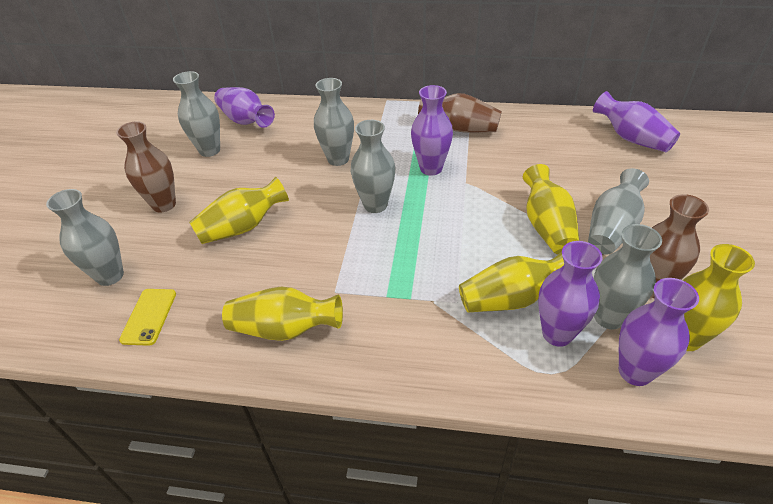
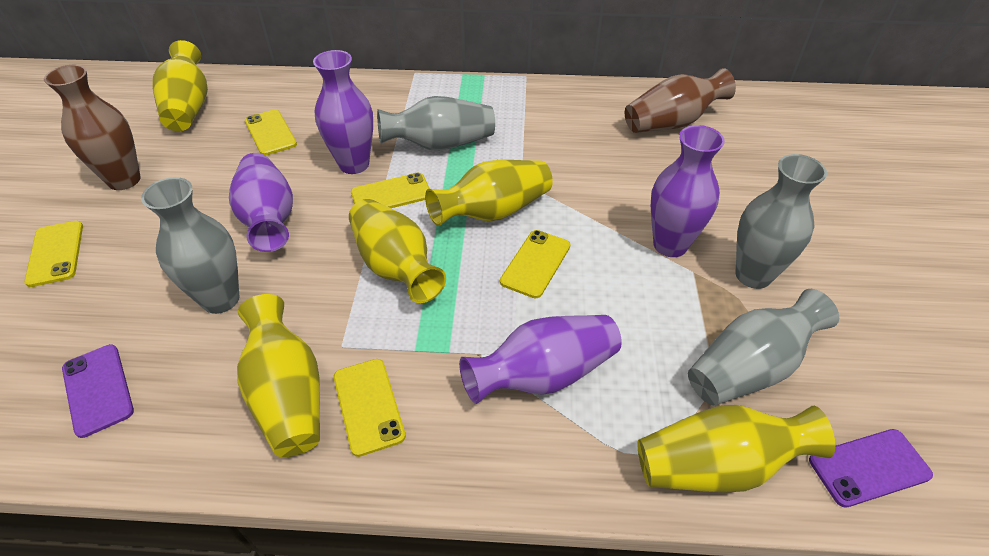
brown vase: 3 -> 2
grey vase: 6 -> 4
purple phone: 0 -> 2
purple vase: 5 -> 4
yellow phone: 1 -> 5

